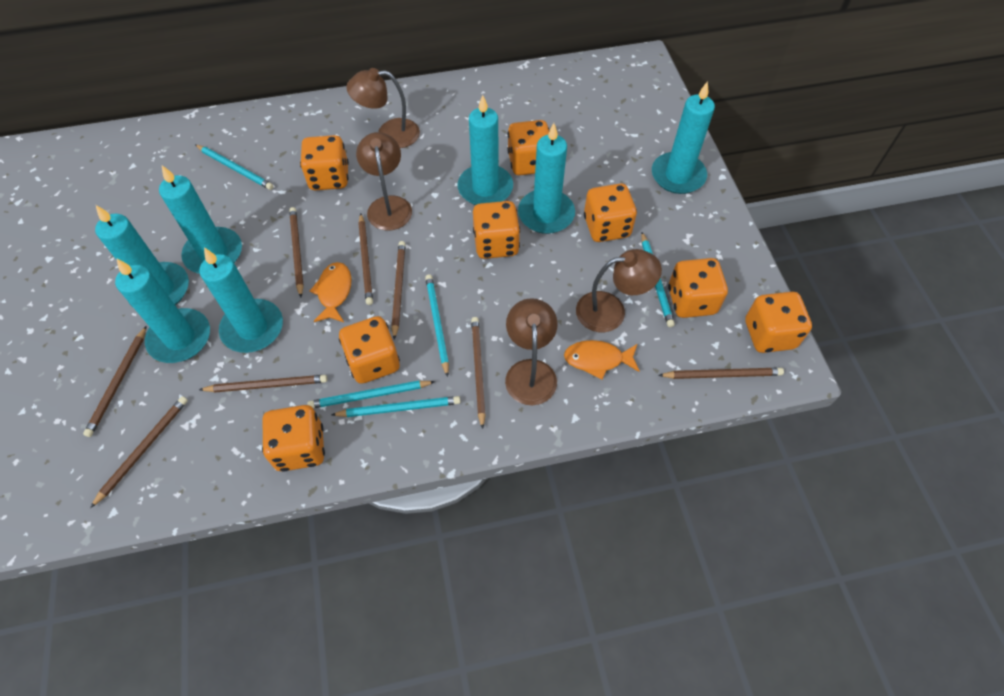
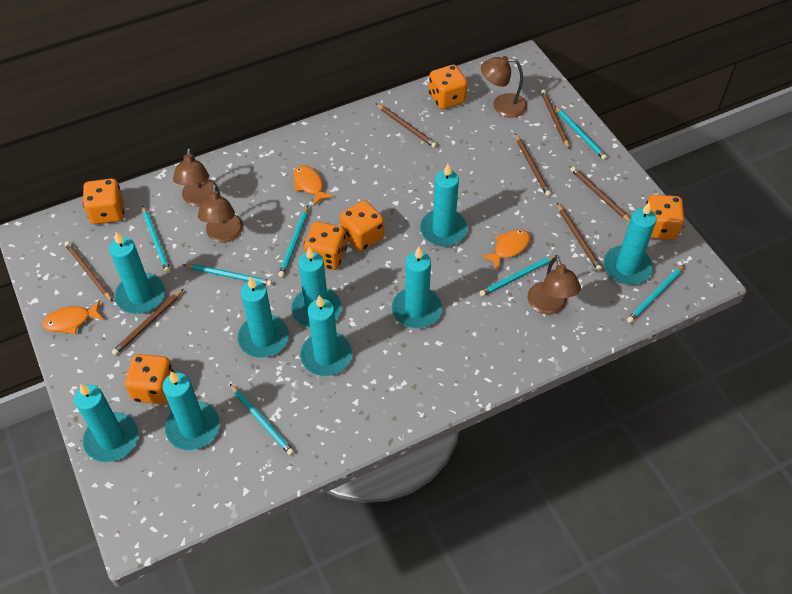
brown pencil: 8 -> 7
orange dice: 8 -> 6
orange fish: 2 -> 3
turquoise candle: 7 -> 9
turquoise pencil: 5 -> 7

